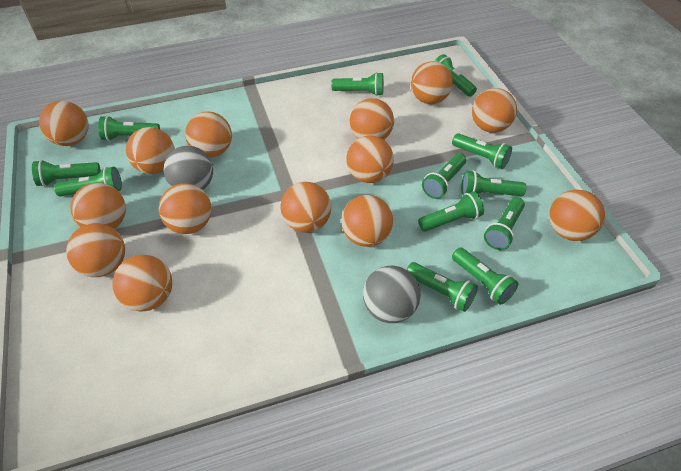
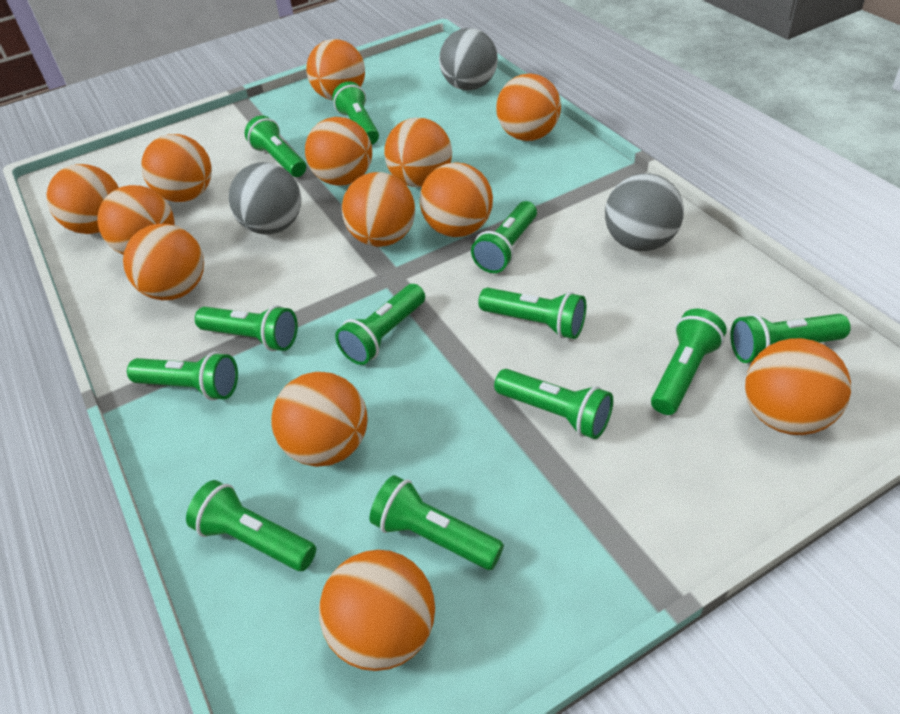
grey ball: 2 -> 3
orange ball: 14 -> 13

